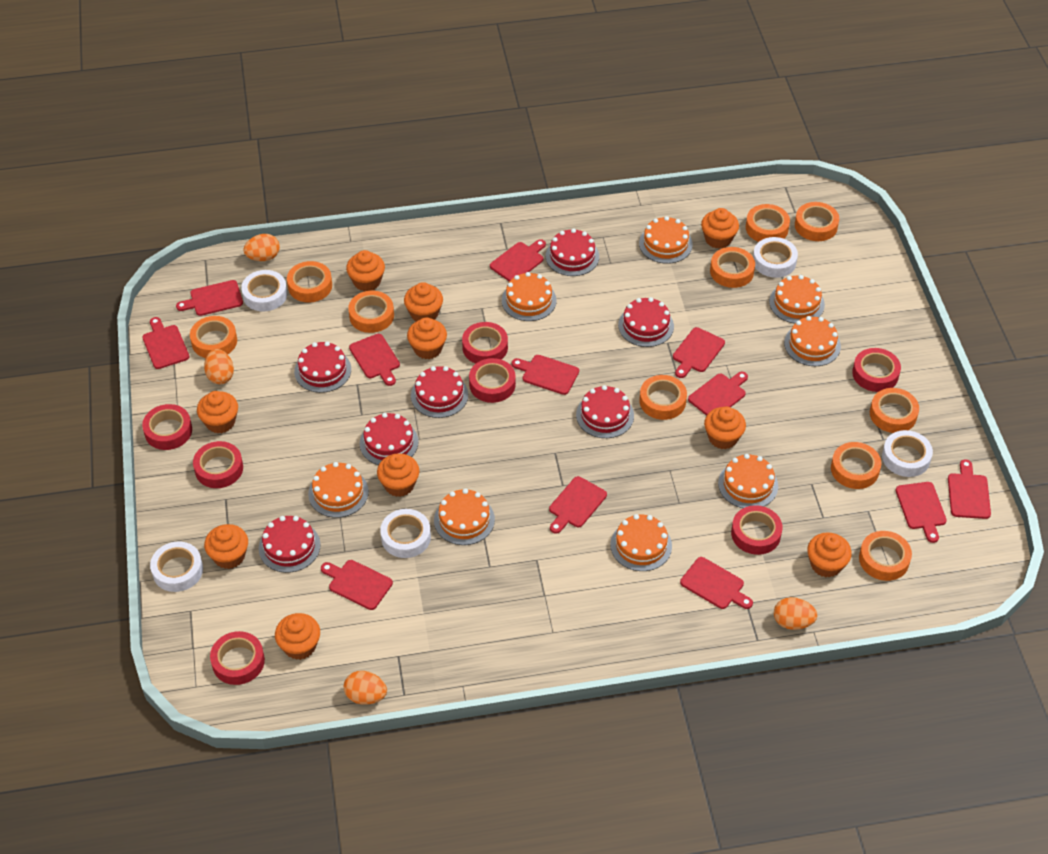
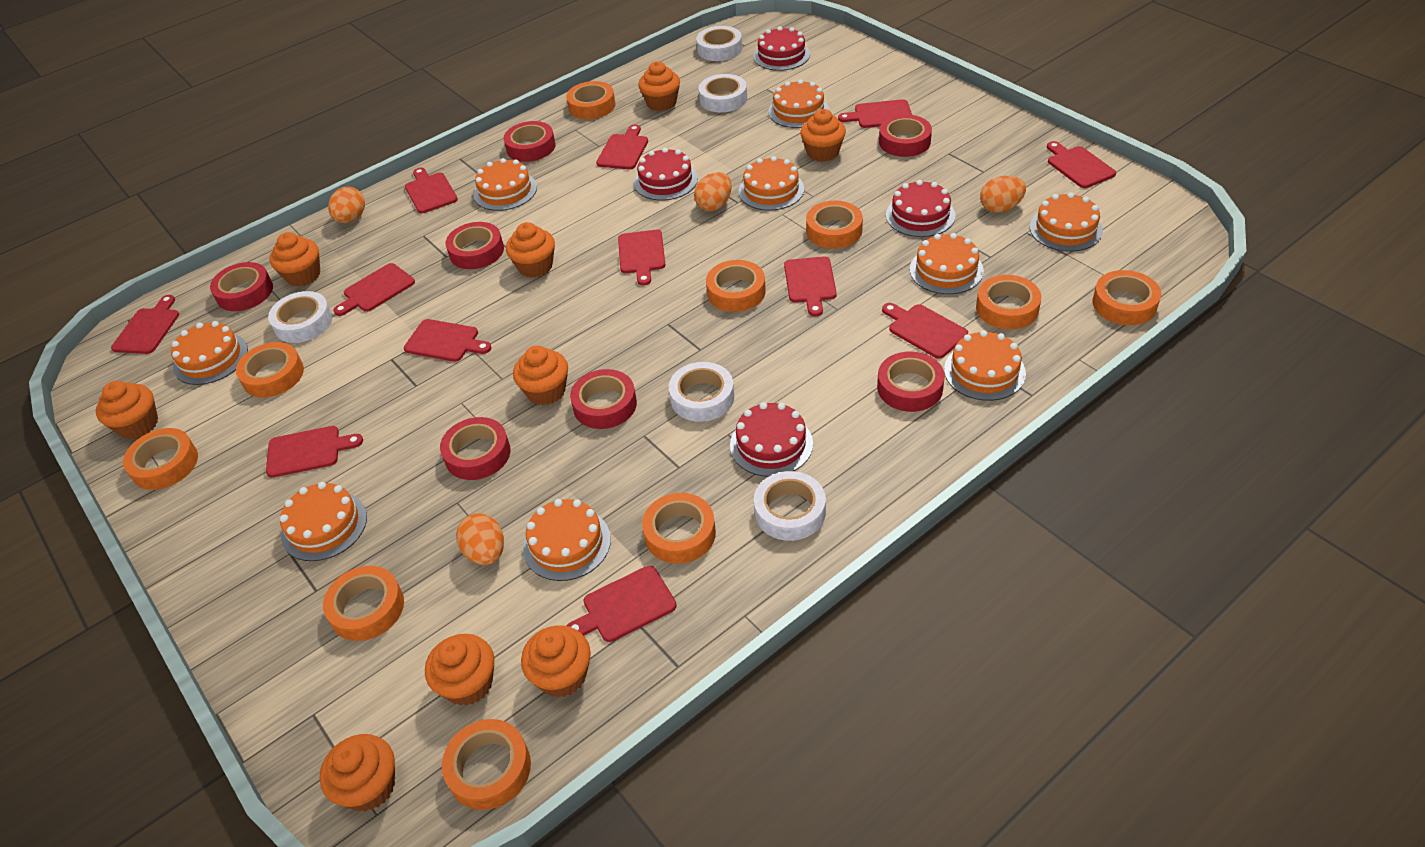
orange cake: 8 -> 9
orange cupcake: 10 -> 9
red cake: 7 -> 4

